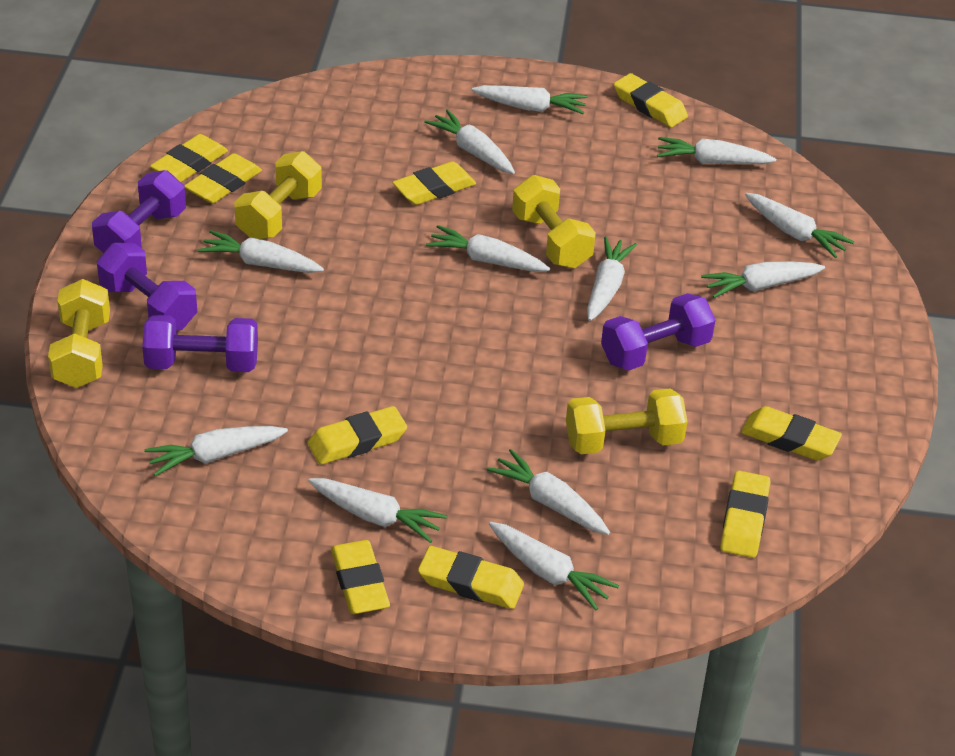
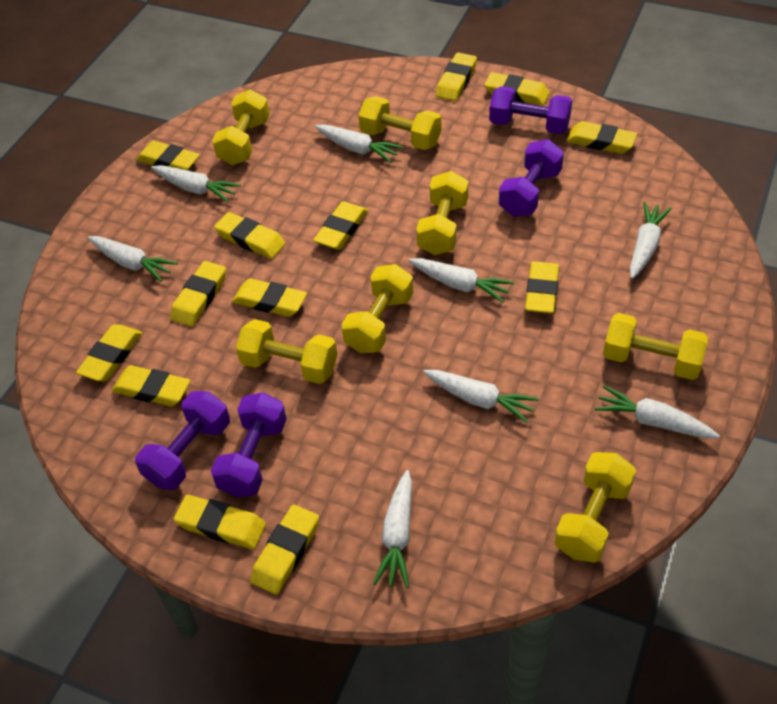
white carrot: 12 -> 8
yellow dumbbell: 4 -> 7
yellow eraser: 9 -> 13

